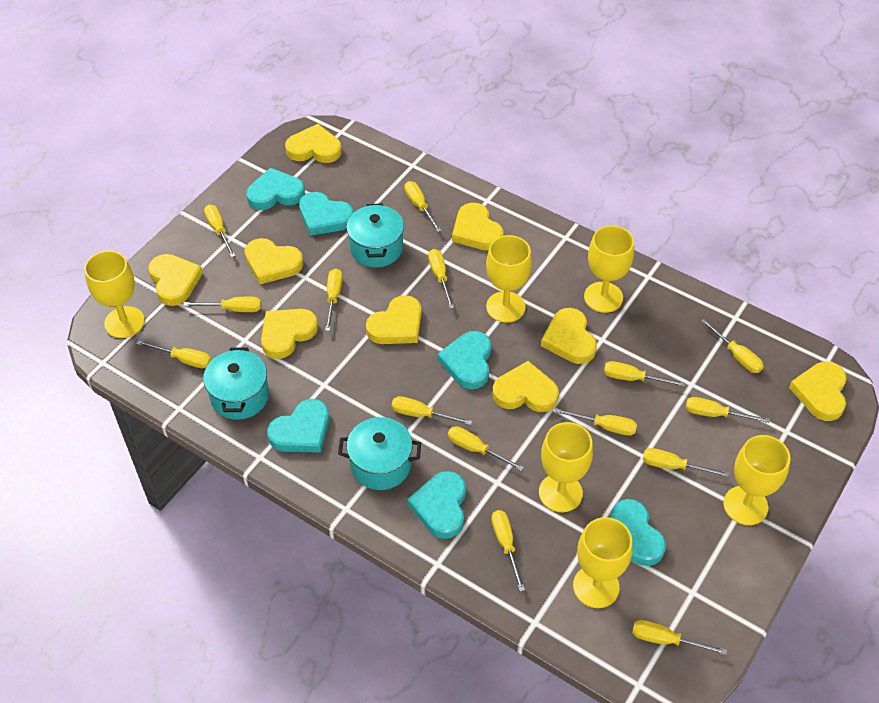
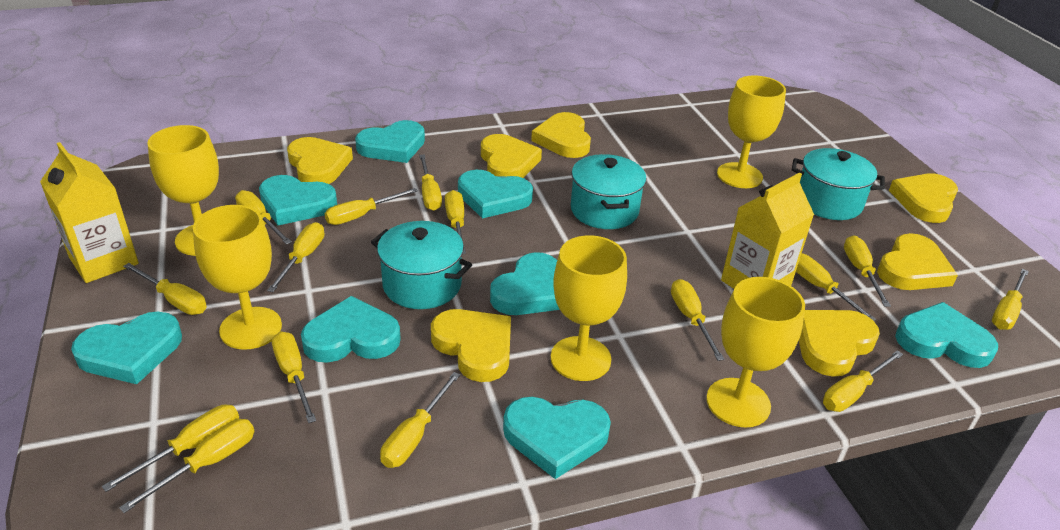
turquoise heart: 6 -> 8
yellow carton: 0 -> 2
yellow goblet: 6 -> 5
yellow heart: 9 -> 7

